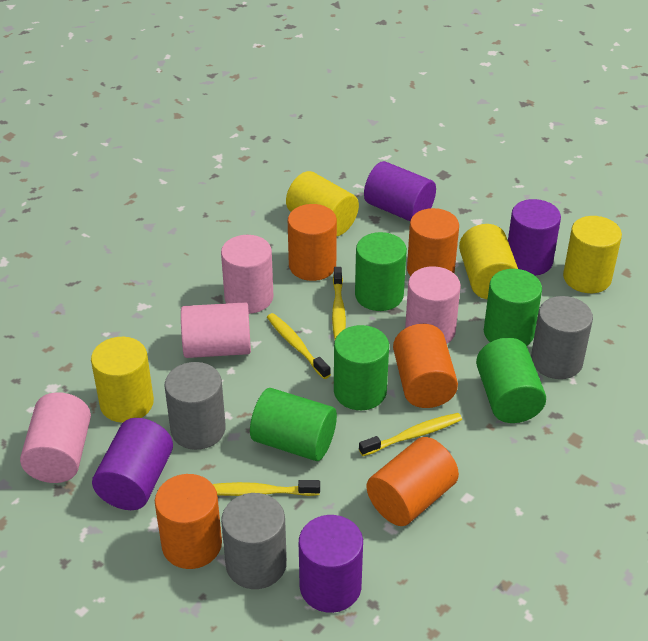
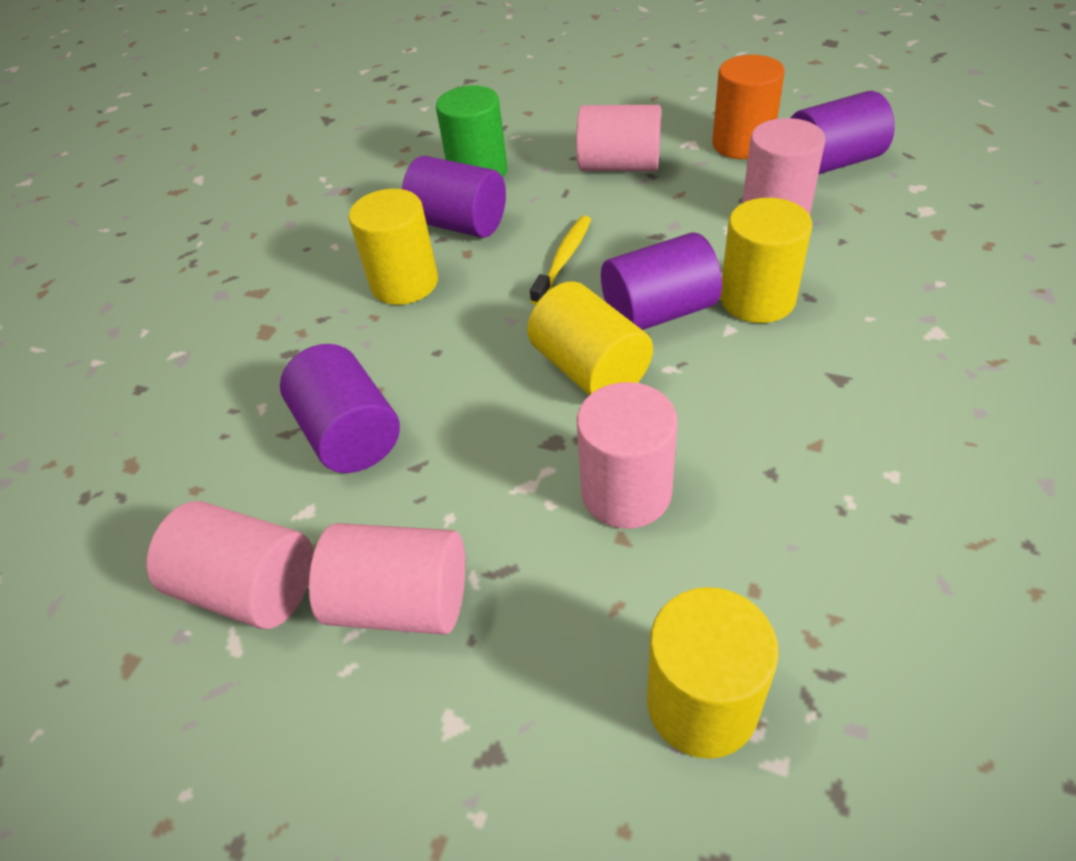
green cylinder: 5 -> 1
grey cylinder: 3 -> 0
orange cylinder: 5 -> 1
pink cylinder: 4 -> 5
yellow toothbrush: 4 -> 1

